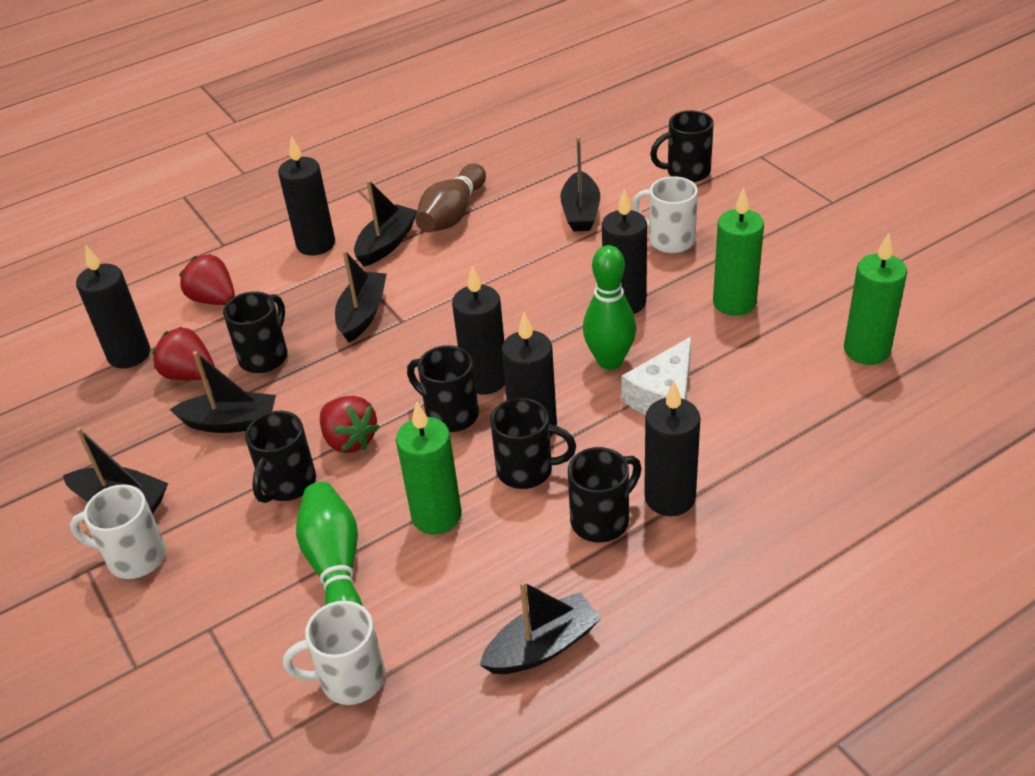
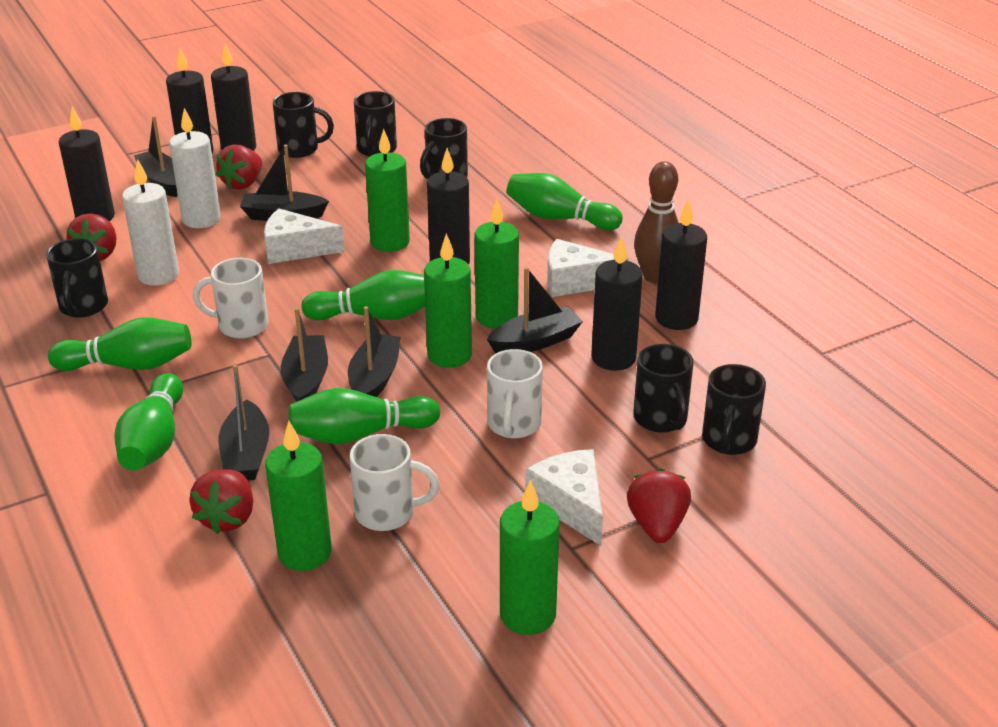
green bowling pin: 2 -> 5
green candle: 3 -> 5
red strawberry: 3 -> 4
white candle: 0 -> 2
white cheese: 1 -> 3

